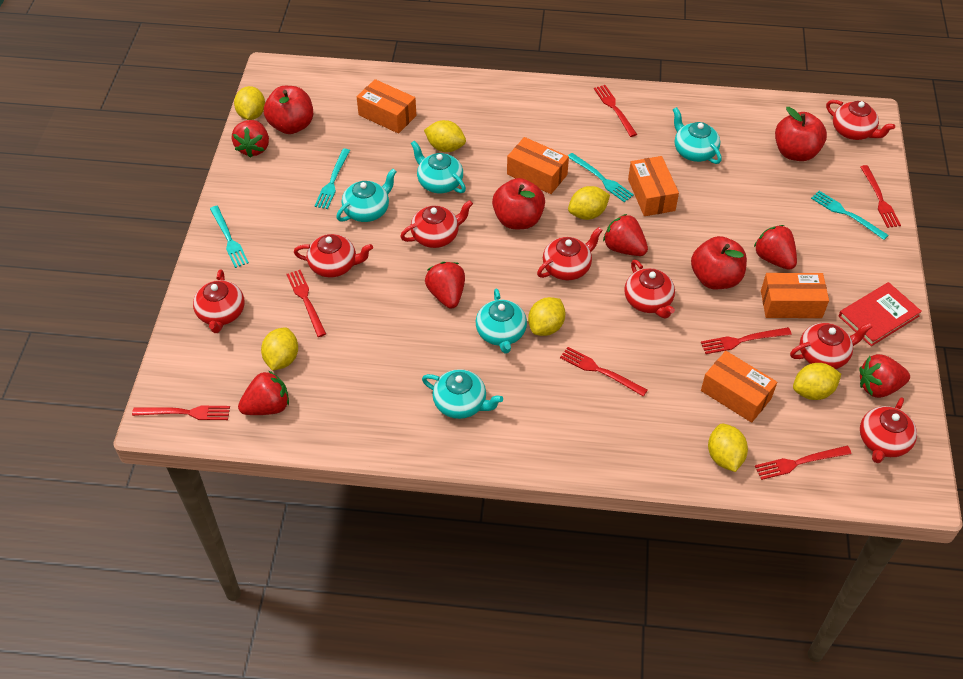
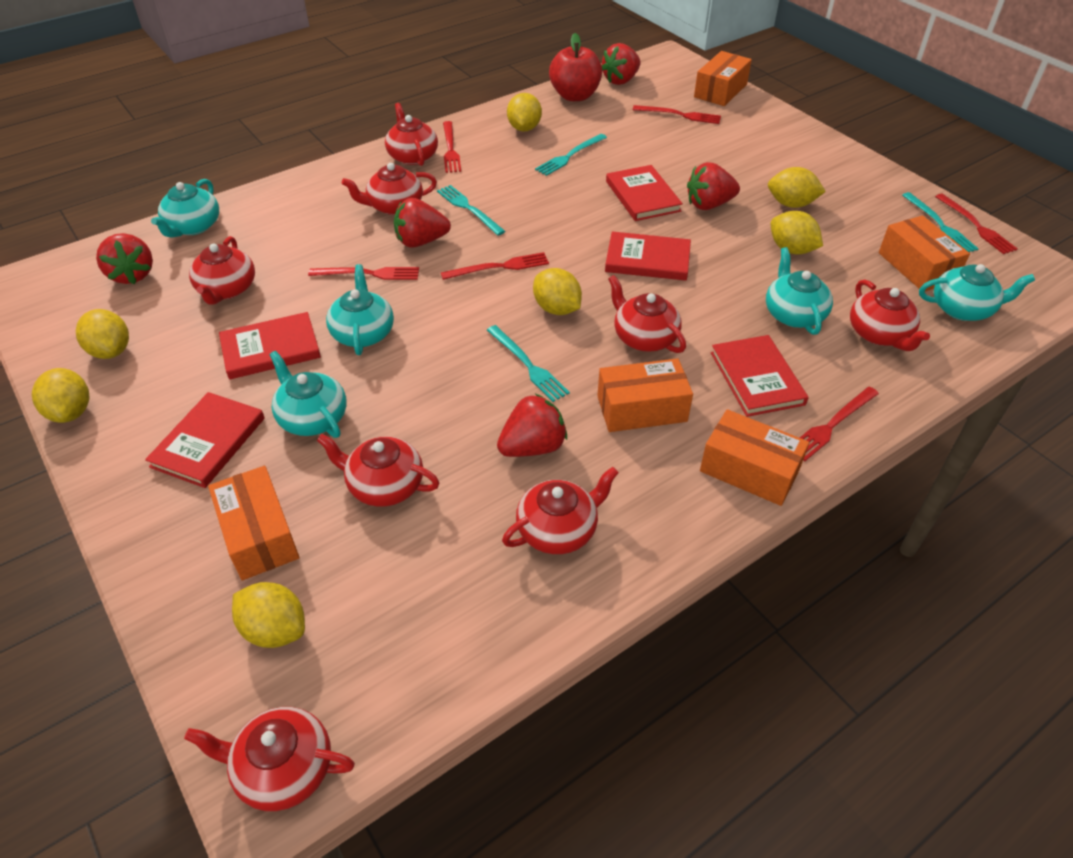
red apple: 4 -> 1
red book: 1 -> 5
red fork: 7 -> 6
red strawberry: 6 -> 5

